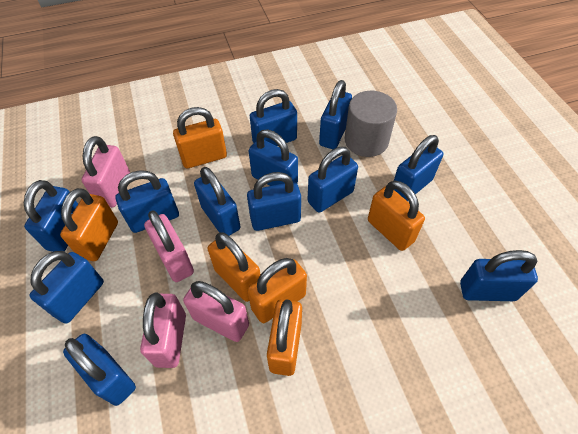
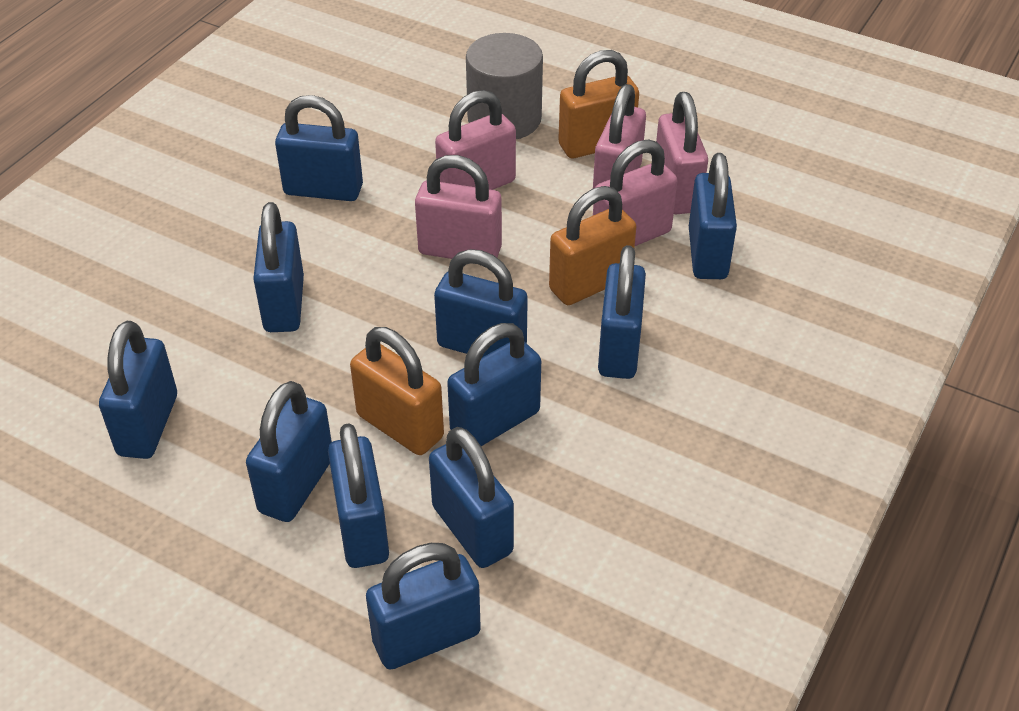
blue padlock: 12 -> 11
orange padlock: 6 -> 3
pink padlock: 4 -> 5

